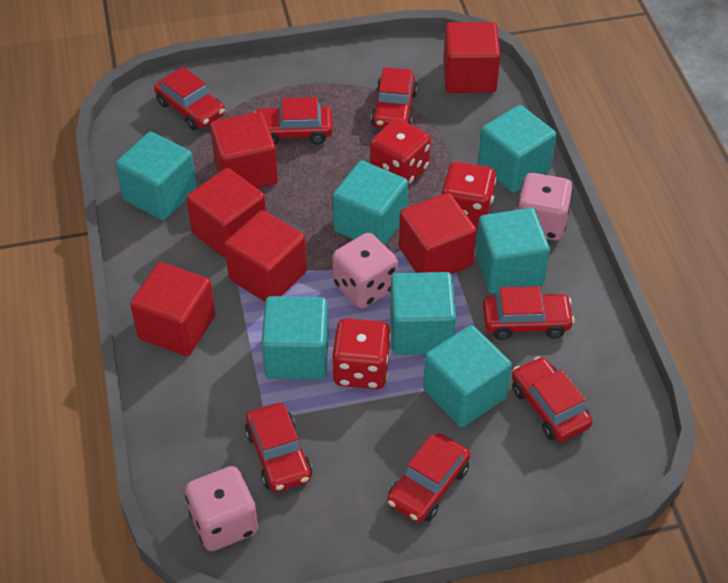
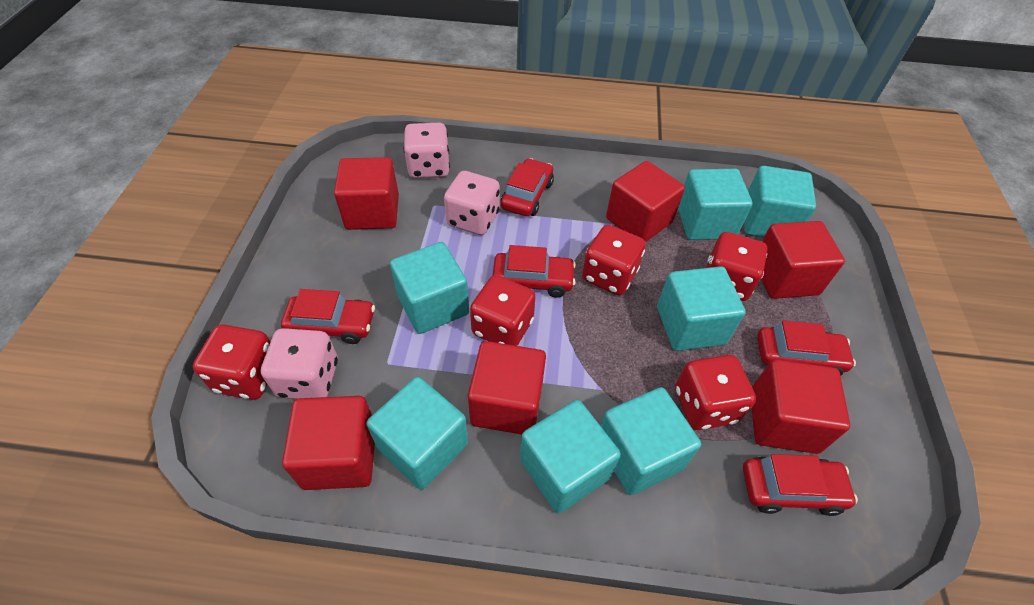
red car: 7 -> 5
red dice: 3 -> 5

